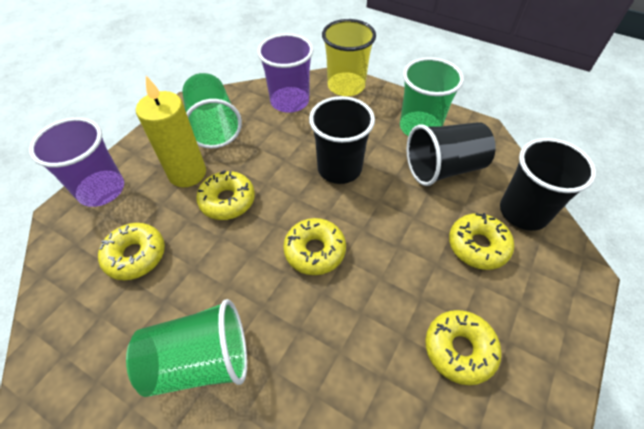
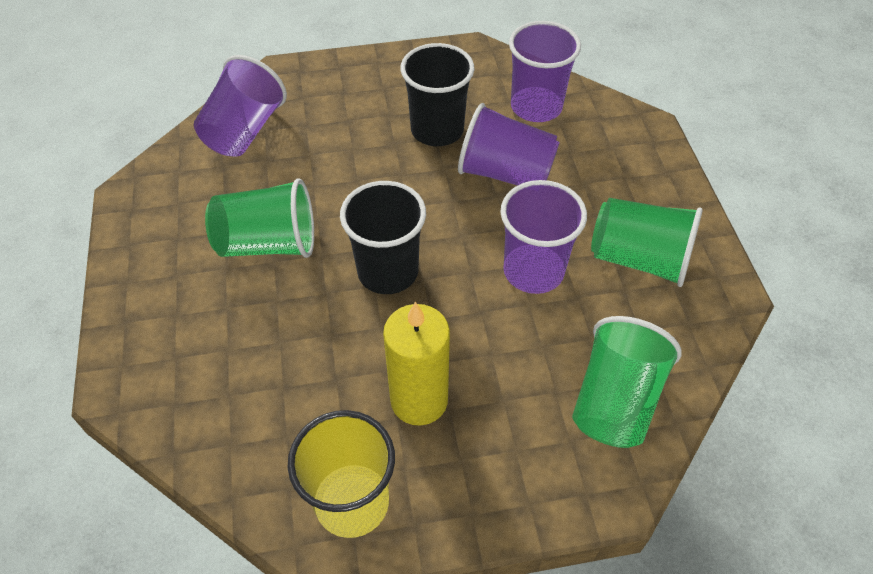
black cup: 3 -> 2
purple cup: 2 -> 4
yellow donut: 5 -> 0

